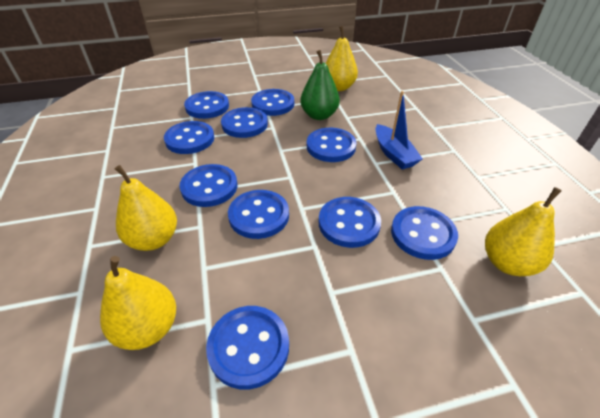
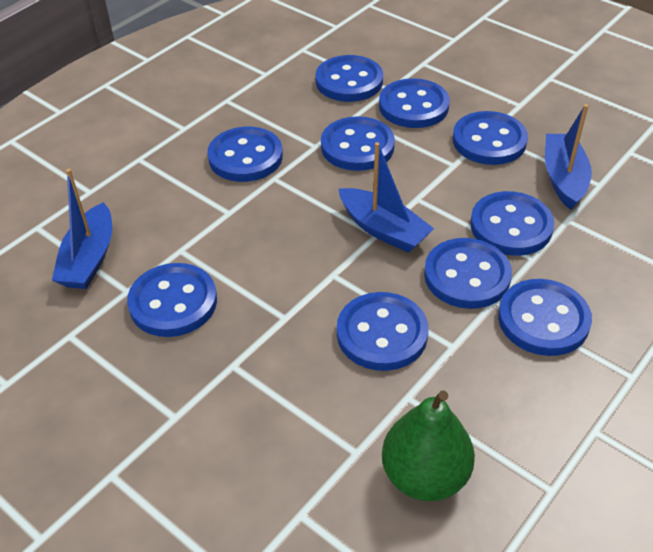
blue boat: 1 -> 3
yellow pear: 4 -> 0

